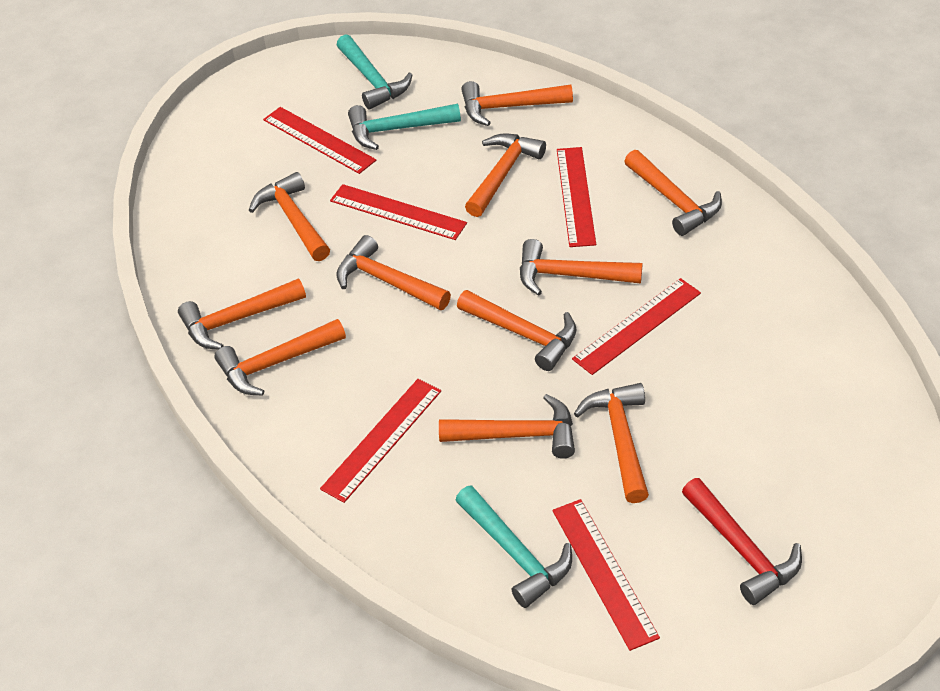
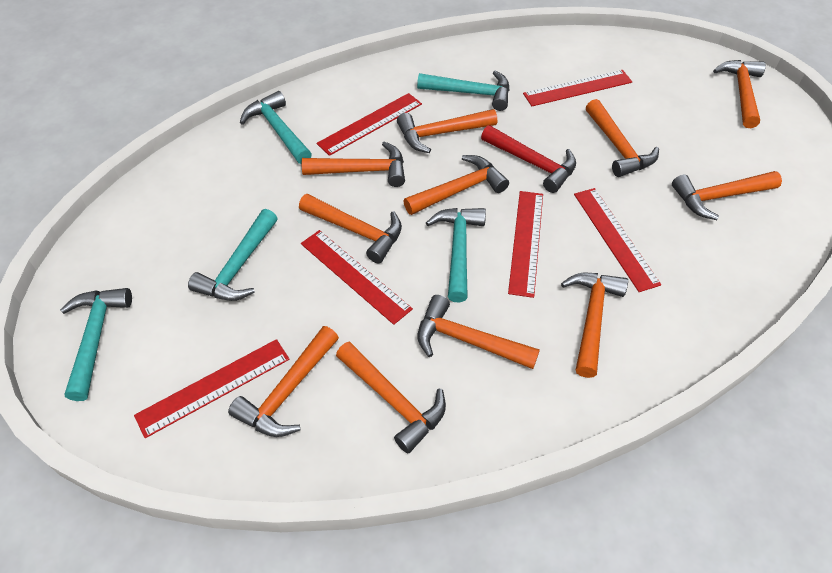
turquoise hammer: 3 -> 5

